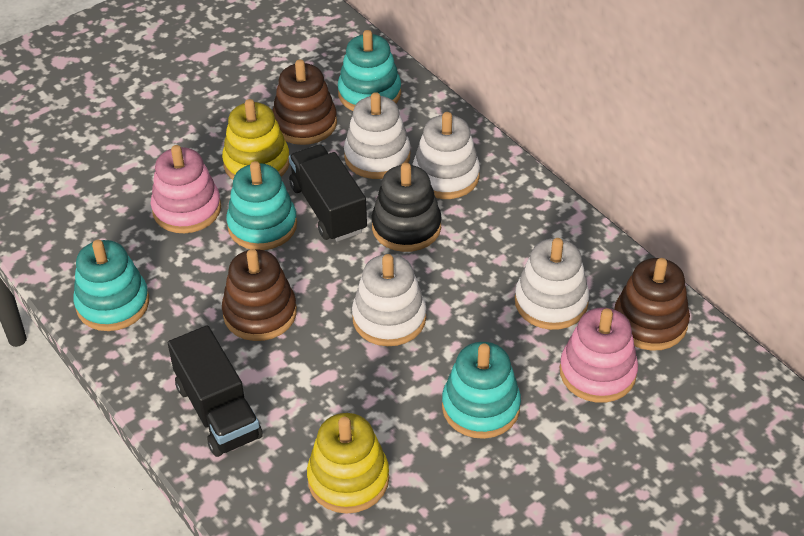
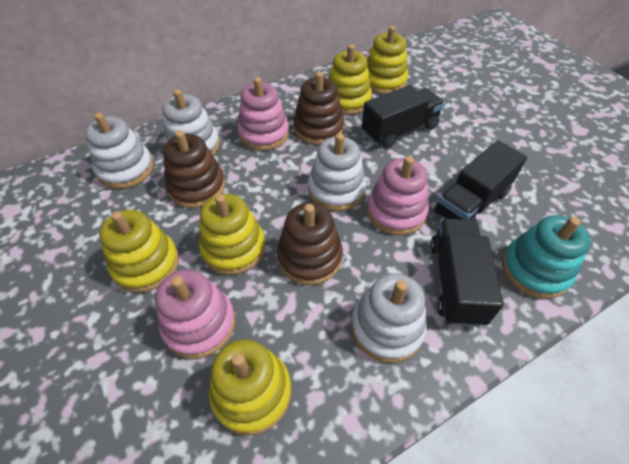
black stacking toy: 1 -> 0
black truck: 2 -> 3
pink stacking toy: 2 -> 3
turquoise stacking toy: 4 -> 1
yellow stacking toy: 2 -> 5

